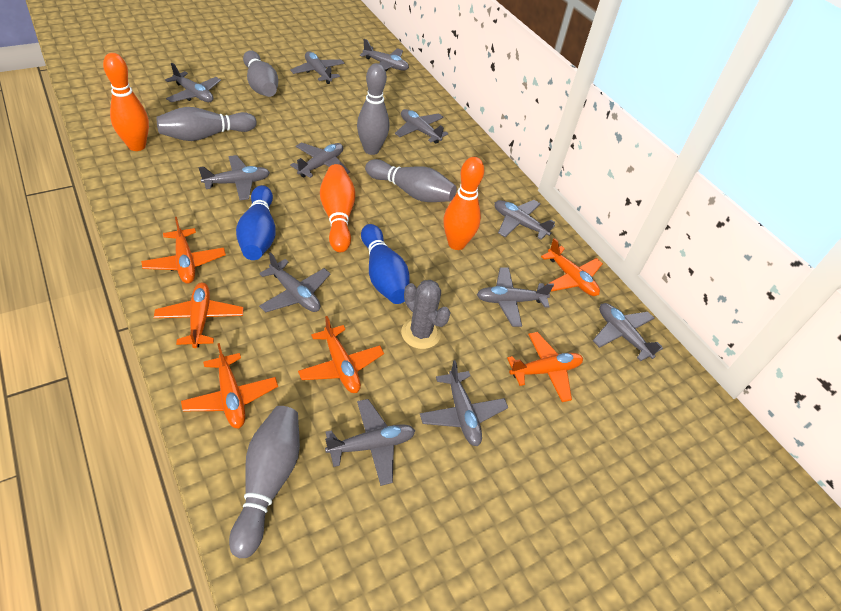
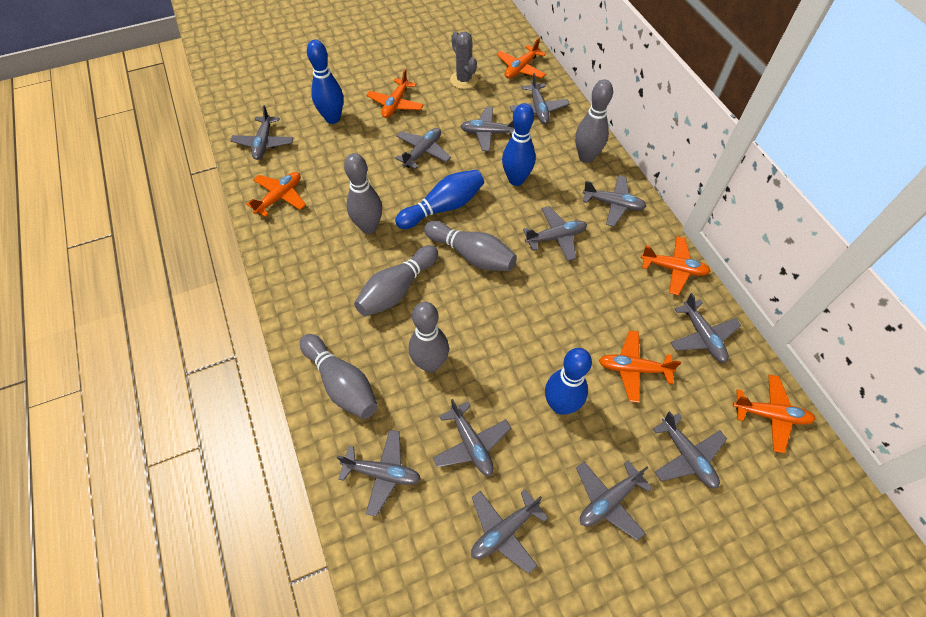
blue bowling pin: 2 -> 4
grey bowling pin: 5 -> 6
orange bowling pin: 3 -> 0

